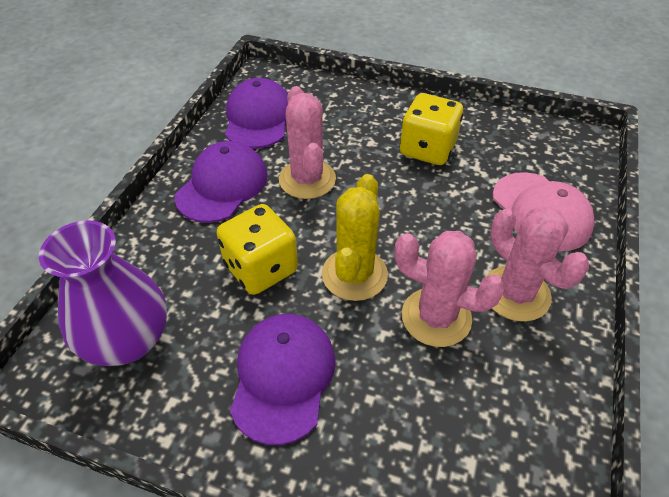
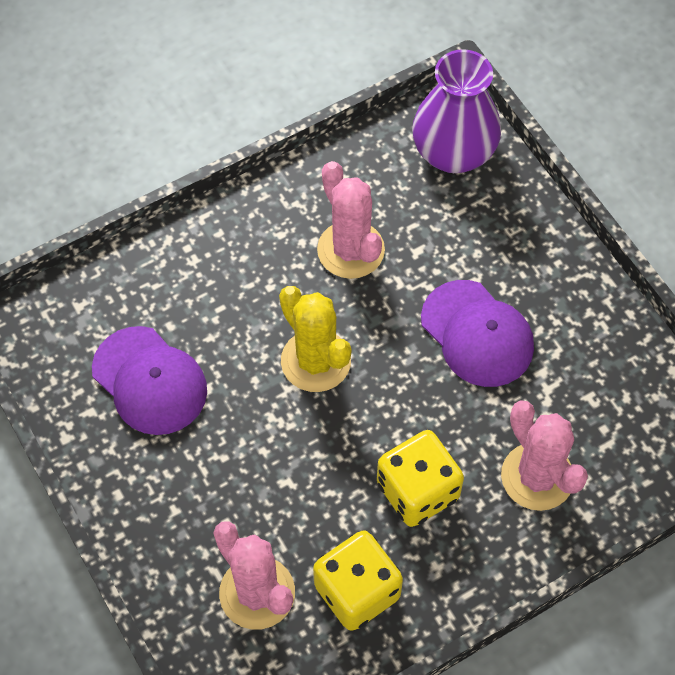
pink cap: 1 -> 0
purple cap: 3 -> 2

